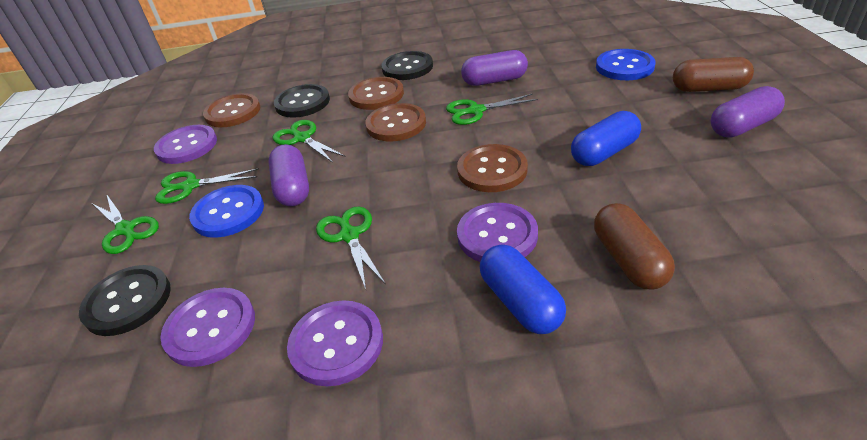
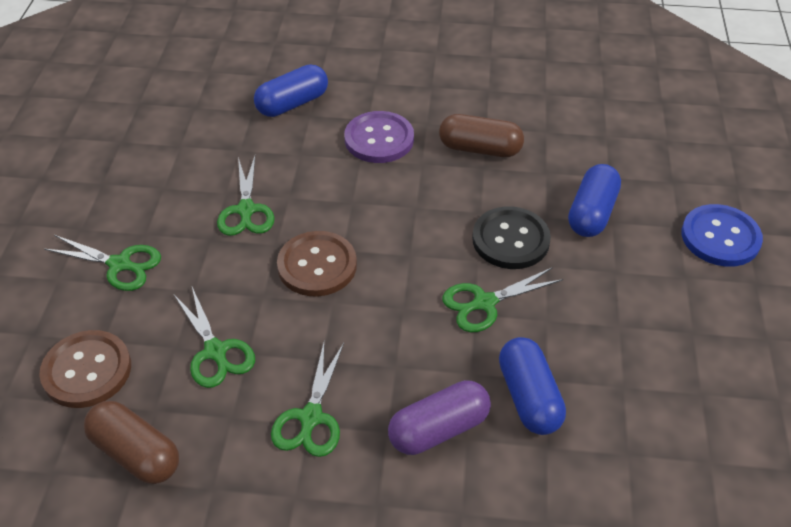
black button: 3 -> 1
blue button: 2 -> 1
blue capsule: 2 -> 3
brown button: 4 -> 2
purple button: 4 -> 1
purple capsule: 3 -> 1

